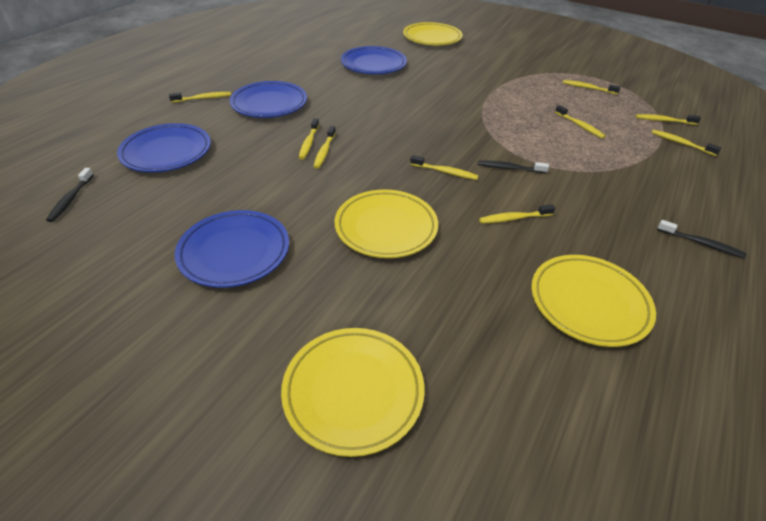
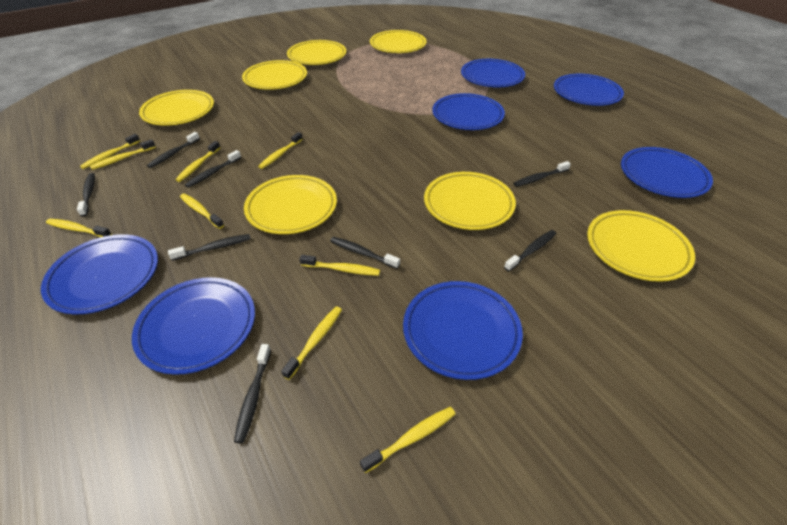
black toothbrush: 3 -> 8
blue plate: 4 -> 7
yellow plate: 4 -> 7

